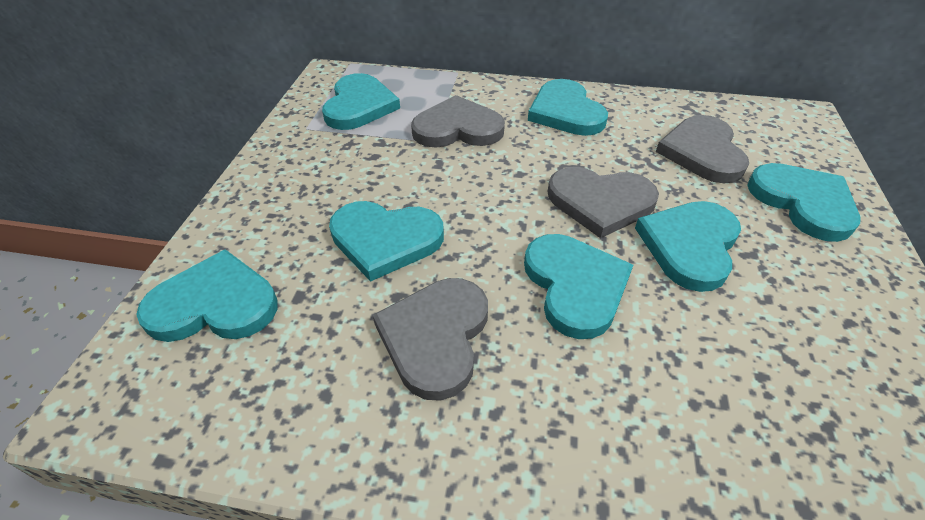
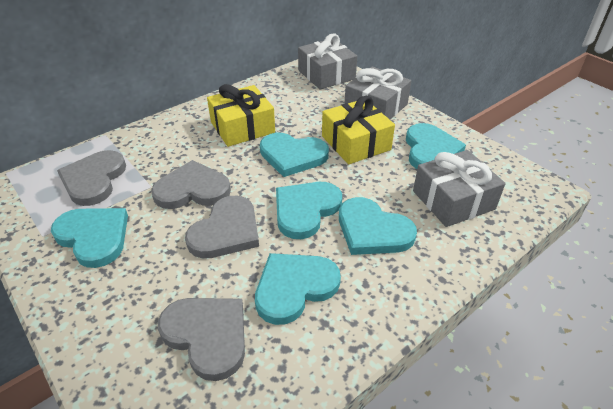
grey gift: 0 -> 3
turquoise heart: 7 -> 6
yellow gift: 0 -> 2

